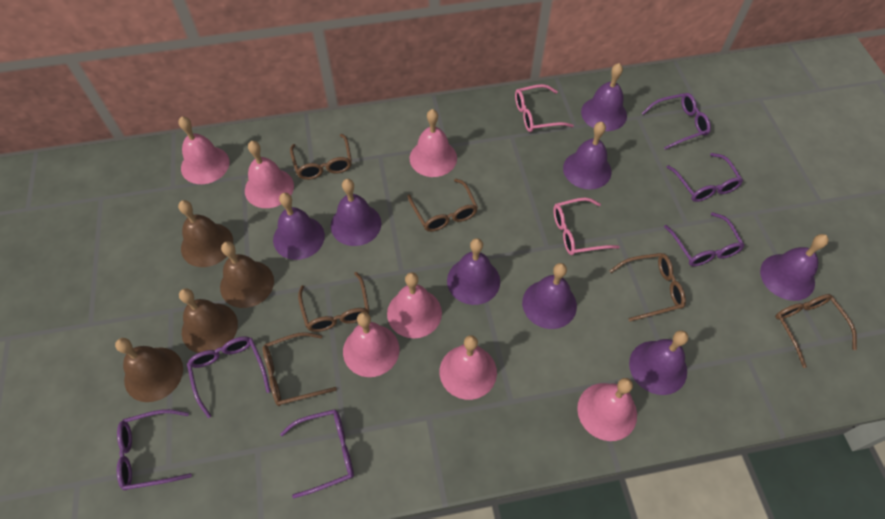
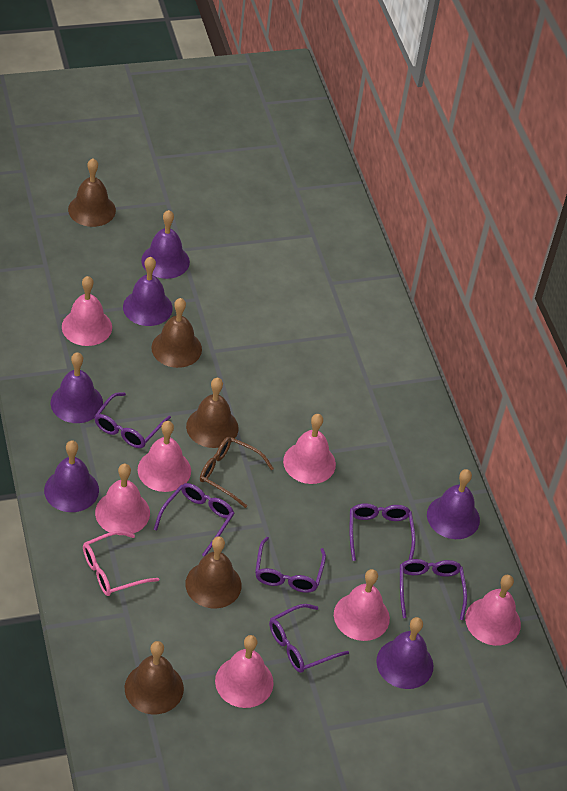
brown bell: 4 -> 5
brown glasses: 6 -> 1
pink glasses: 2 -> 1
purple bell: 8 -> 6

